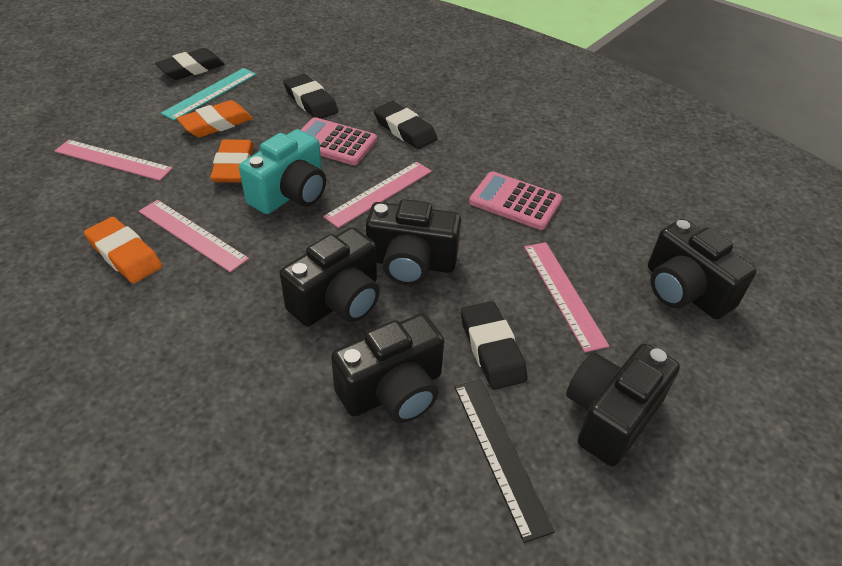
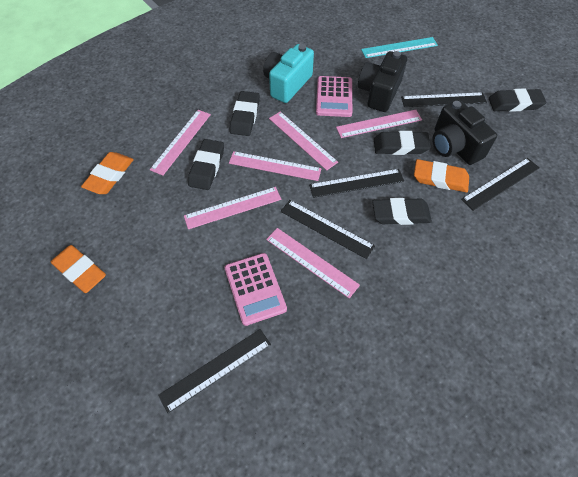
black camera: 5 -> 2
black eraser: 4 -> 5
black ruler: 1 -> 5
pink ruler: 4 -> 6

